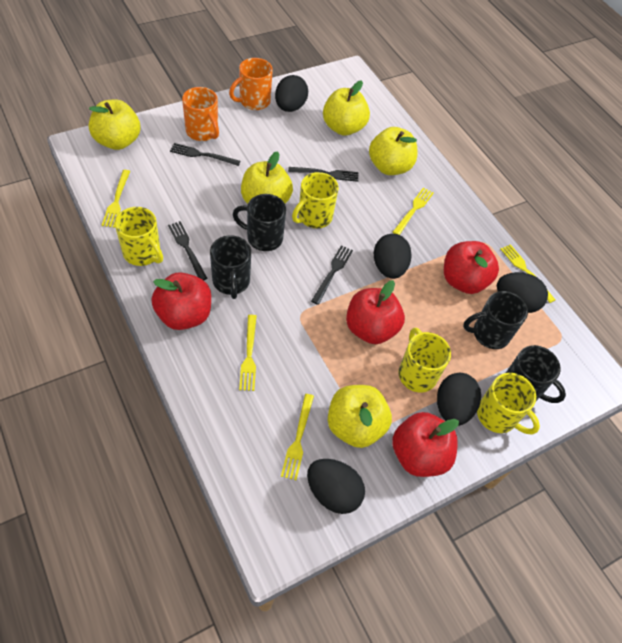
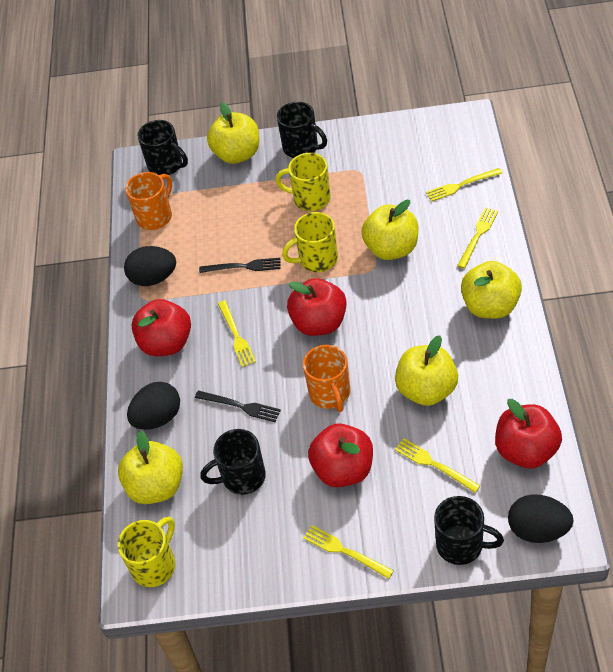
black egg: 5 -> 3
black fork: 4 -> 2
yellow mug: 4 -> 3

